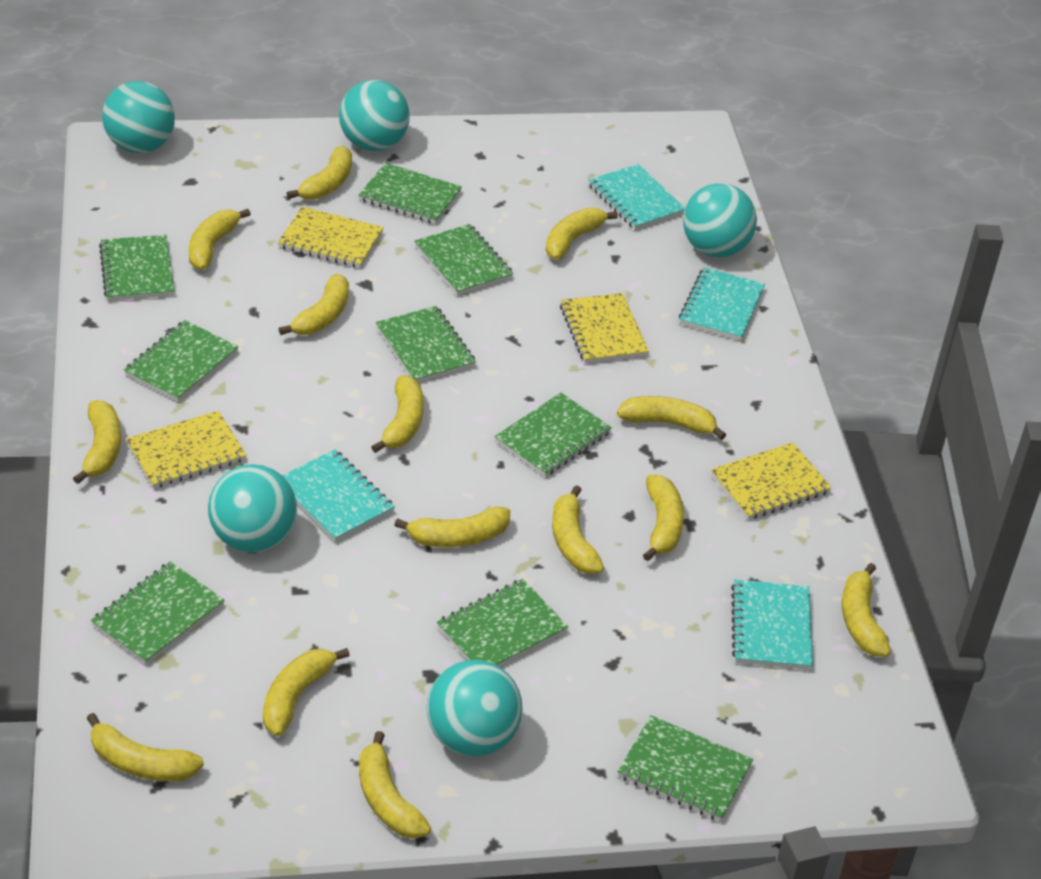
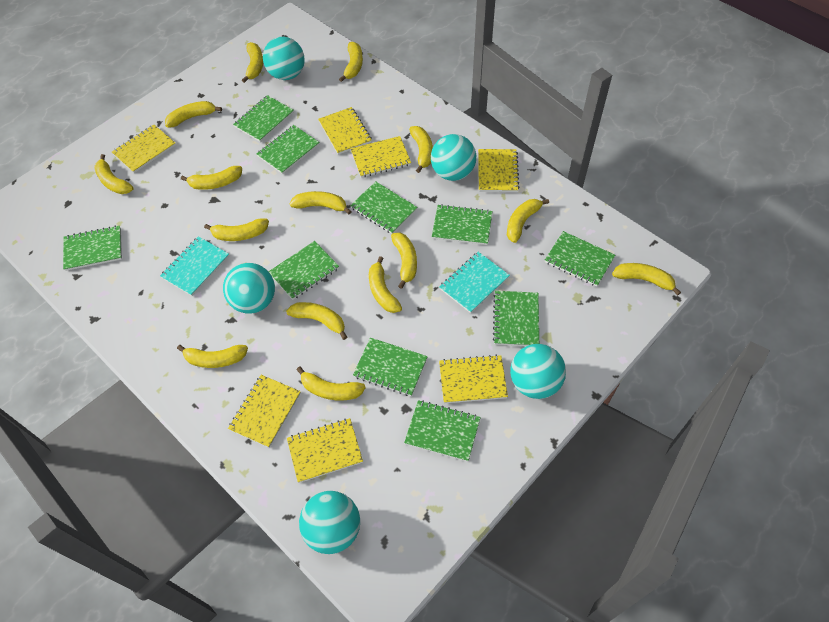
green notebook: 9 -> 10
turquoise notebook: 4 -> 2
yellow banana: 14 -> 15
yellow notebook: 4 -> 7

